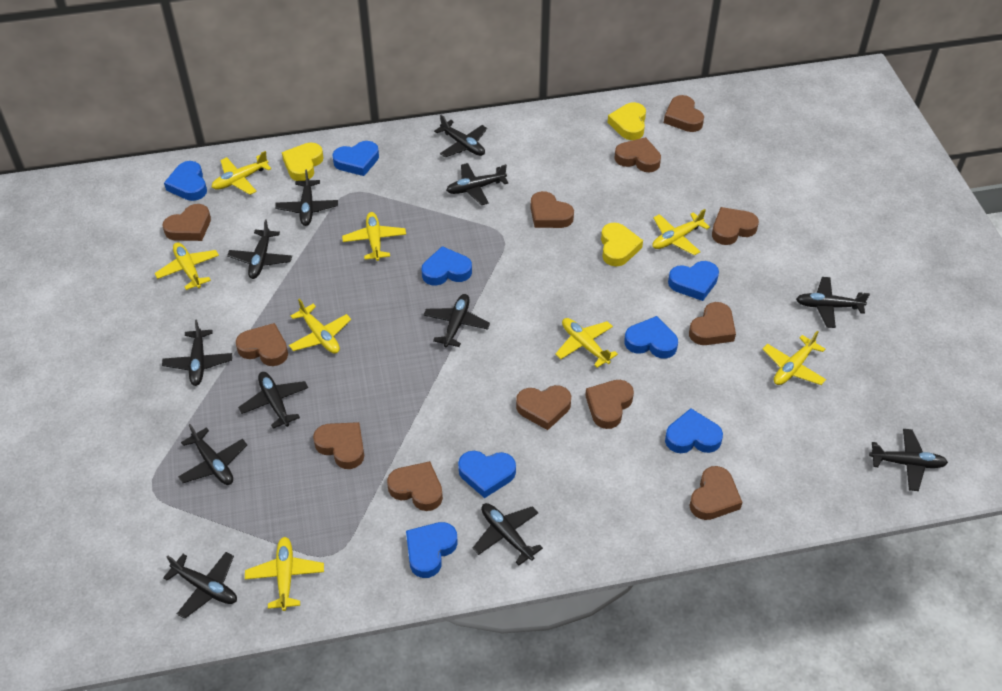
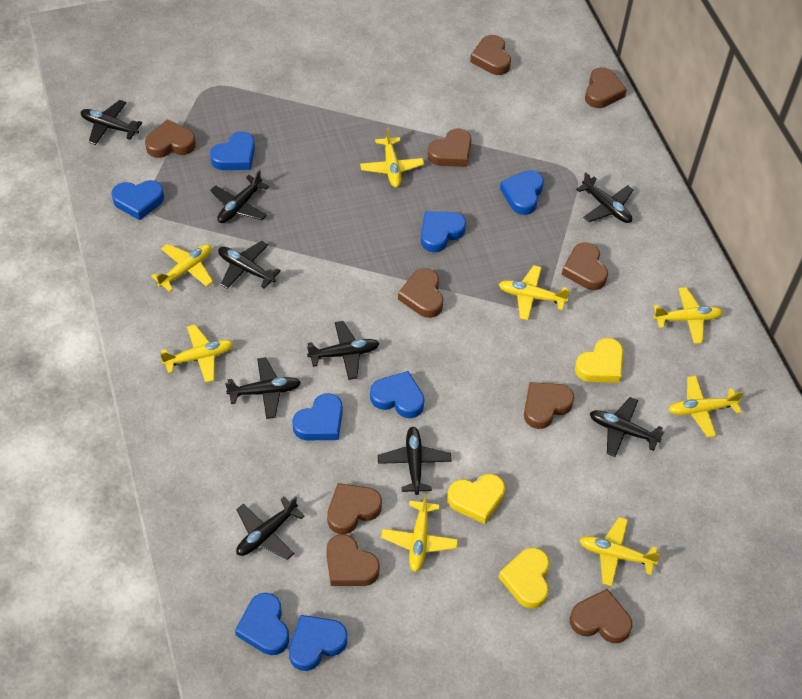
black plane: 12 -> 9
brown heart: 12 -> 10

